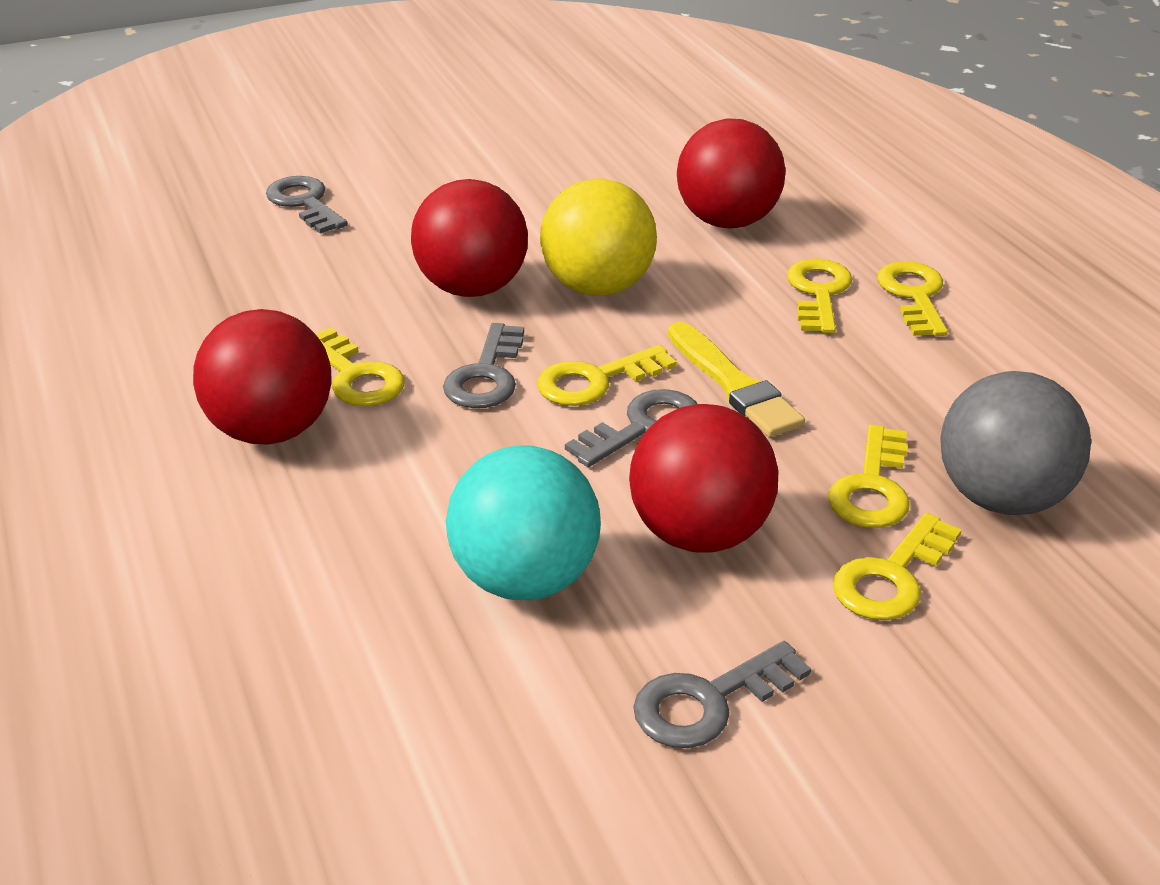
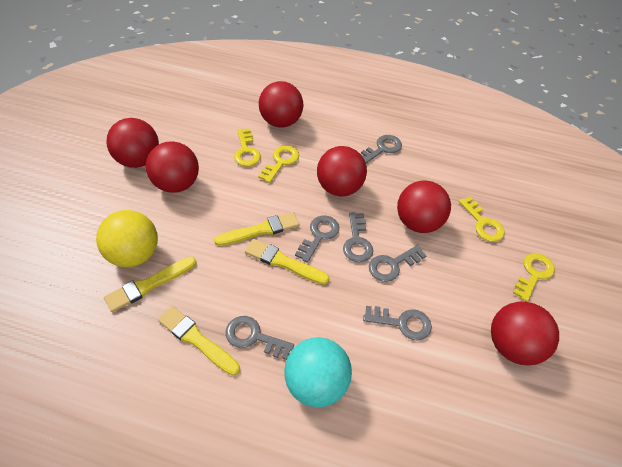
grey ball: 1 -> 0
grey key: 4 -> 6
red ball: 4 -> 6
yellow brush: 1 -> 4
yellow key: 6 -> 4

